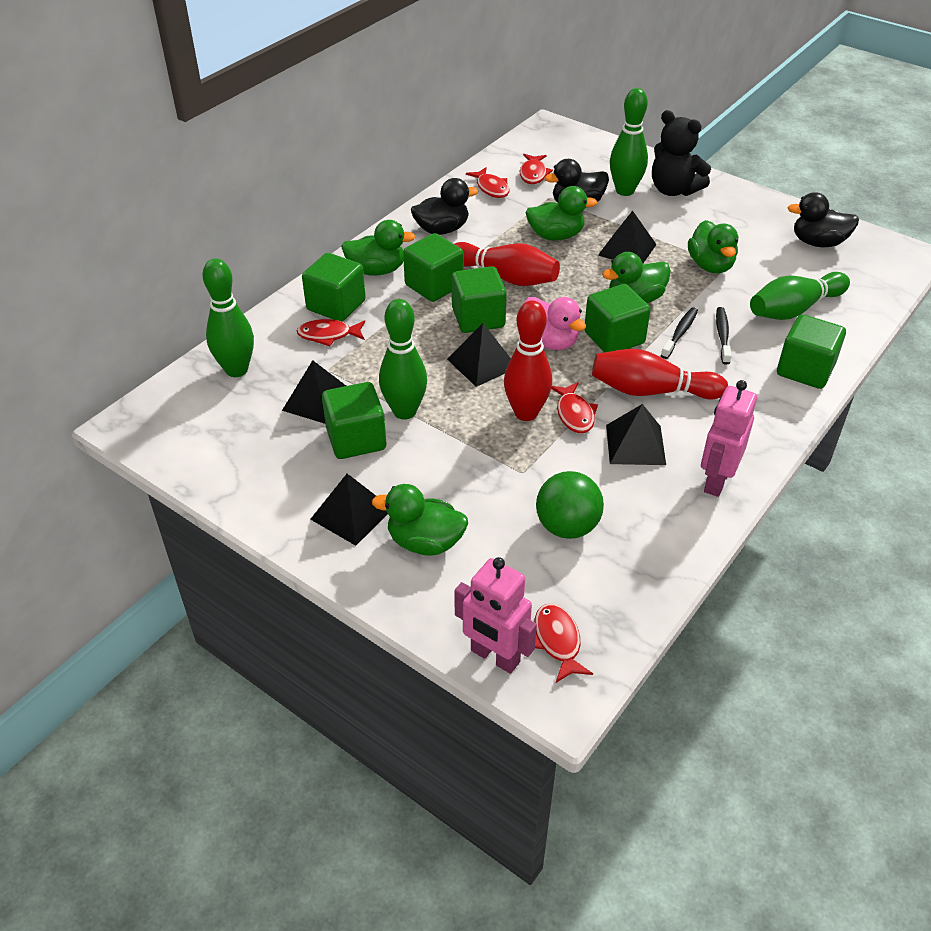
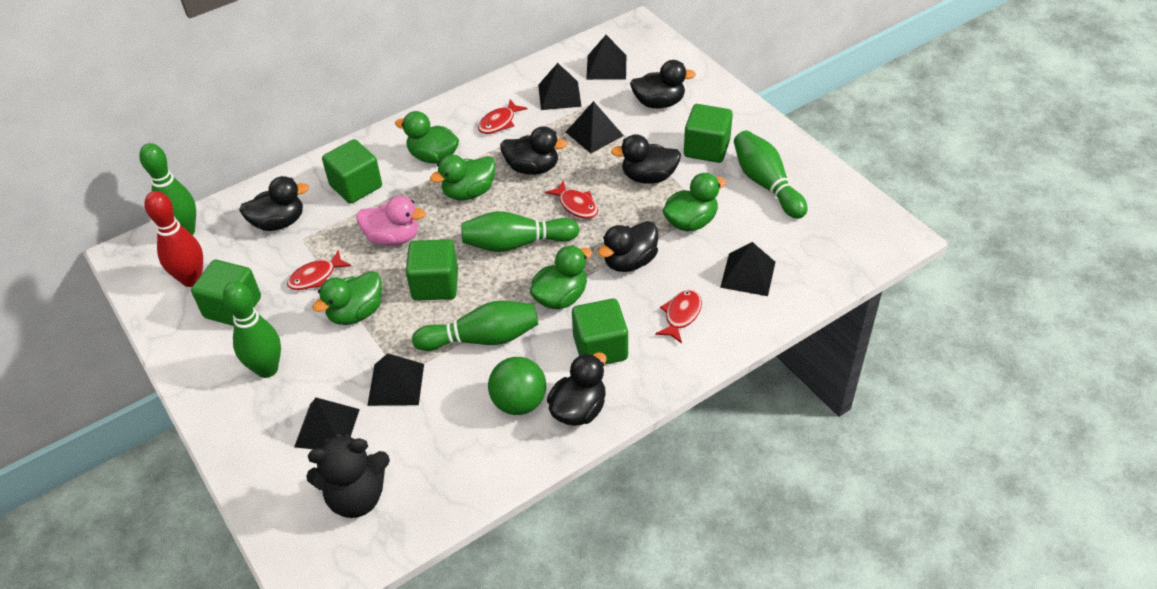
black duck: 3 -> 6
black pyramid: 5 -> 6
black toothbrush: 2 -> 0
green bowling pin: 4 -> 5
green cube: 6 -> 5
pink robot: 2 -> 0
red bowling pin: 3 -> 1
red fish: 5 -> 4

